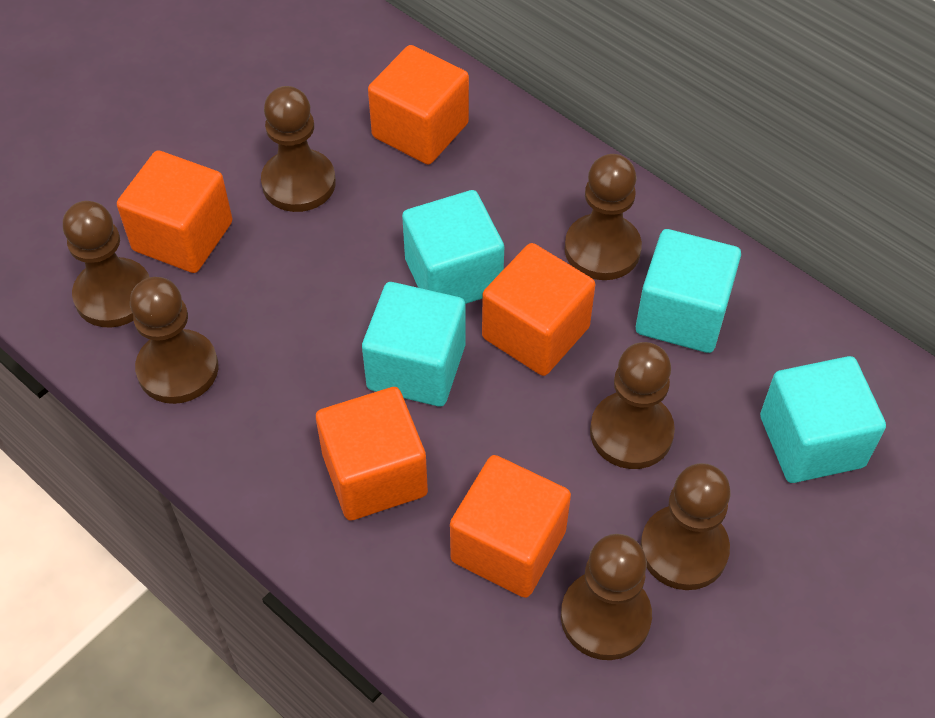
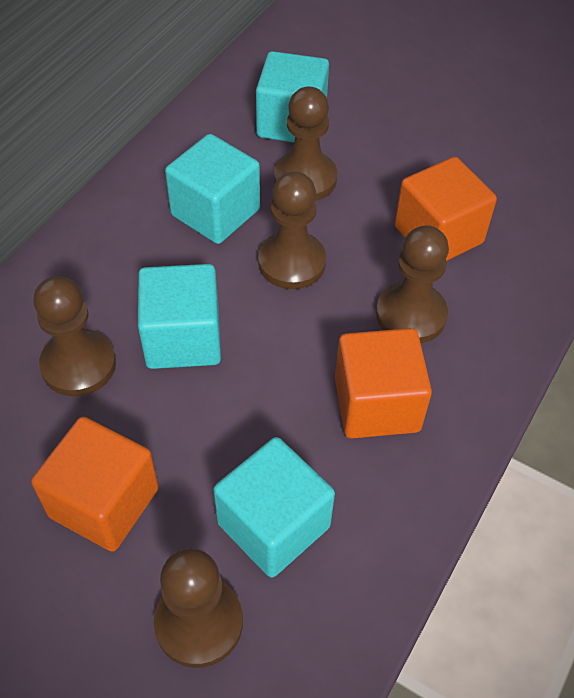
brown pawn: 7 -> 5
orange cube: 5 -> 3

